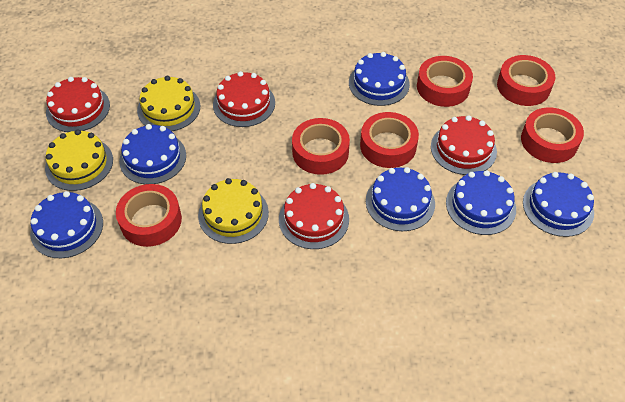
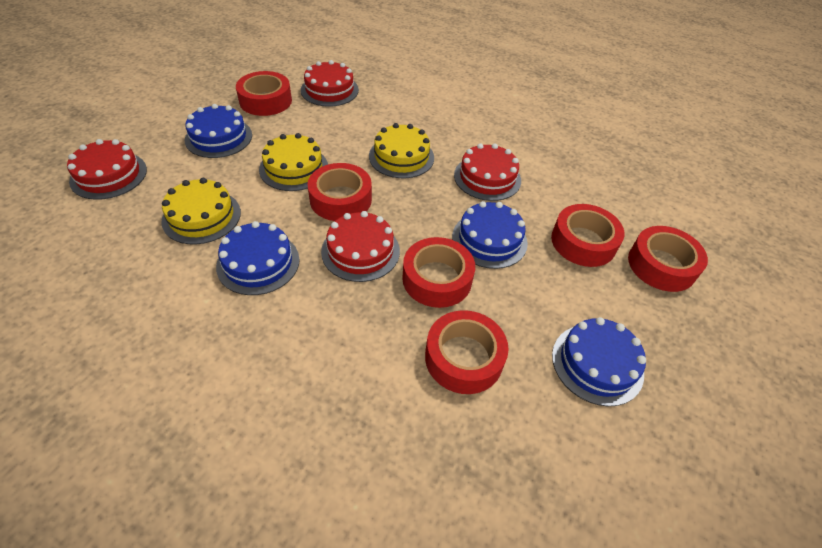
blue cake: 6 -> 4

